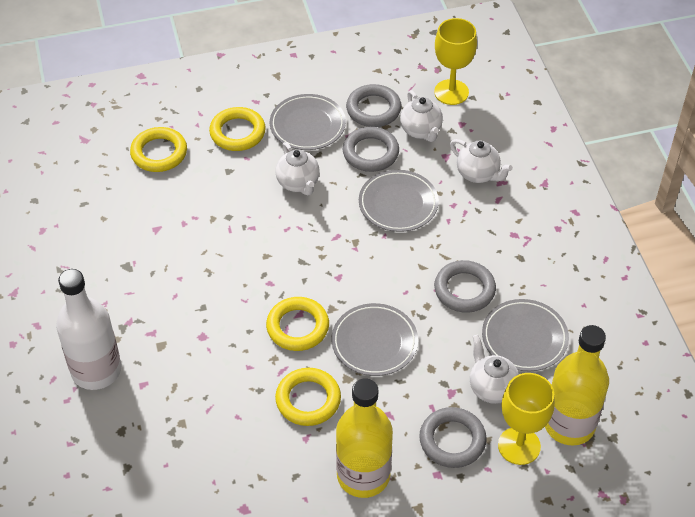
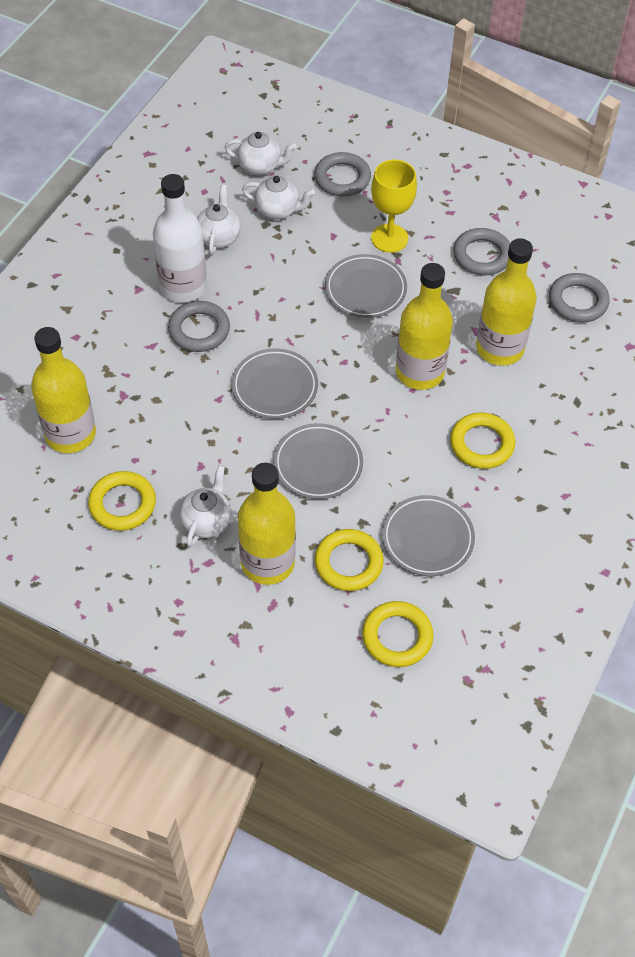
yellow bottle: 2 -> 4
yellow goblet: 2 -> 1

